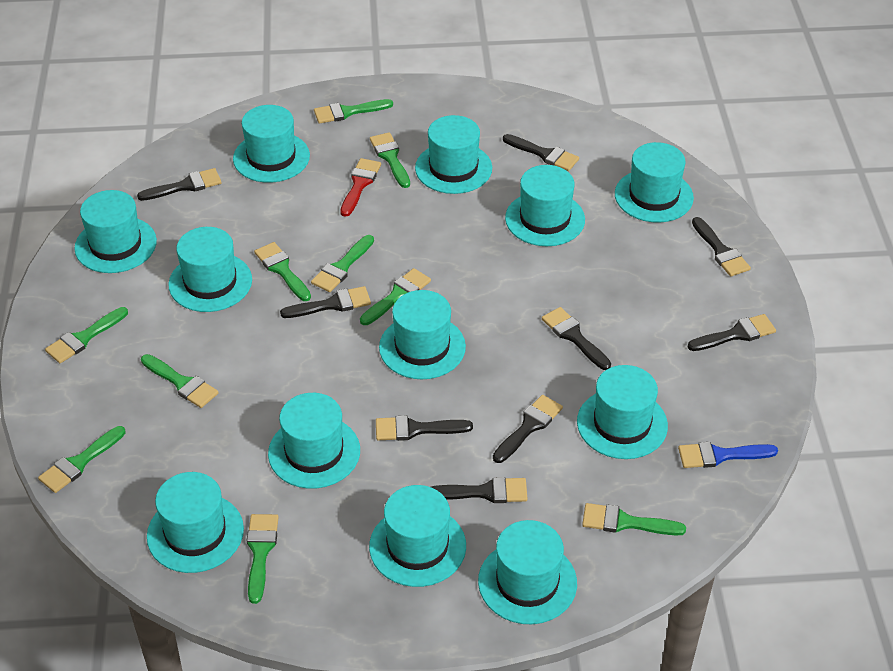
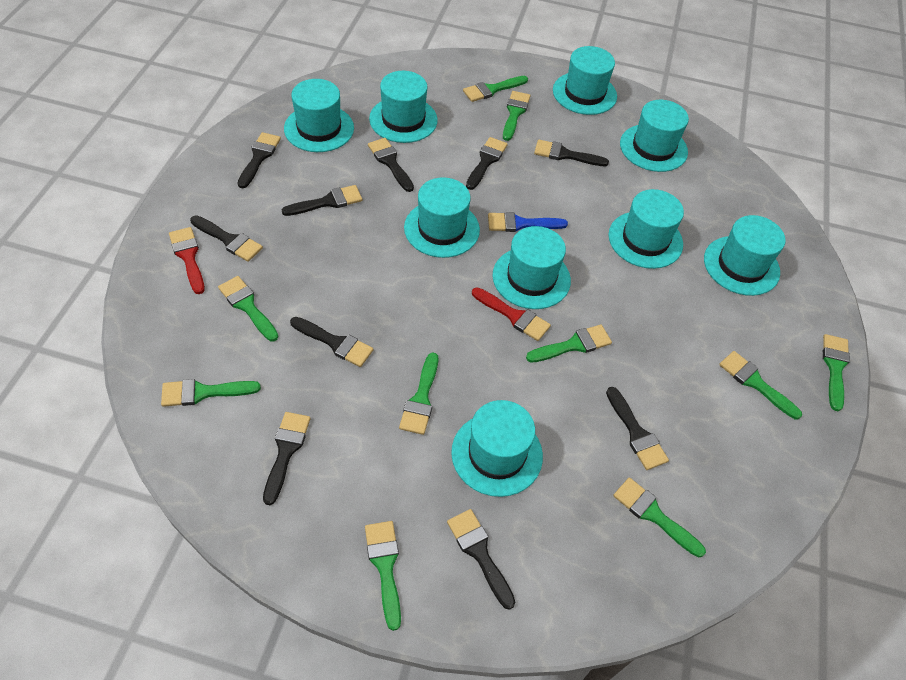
black brush: 9 -> 10
red brush: 1 -> 2
turquoise hat: 12 -> 9

